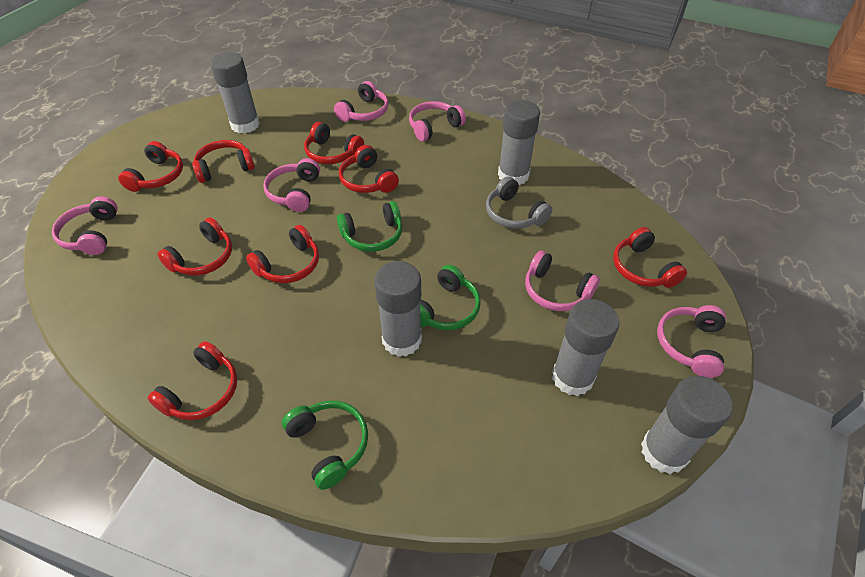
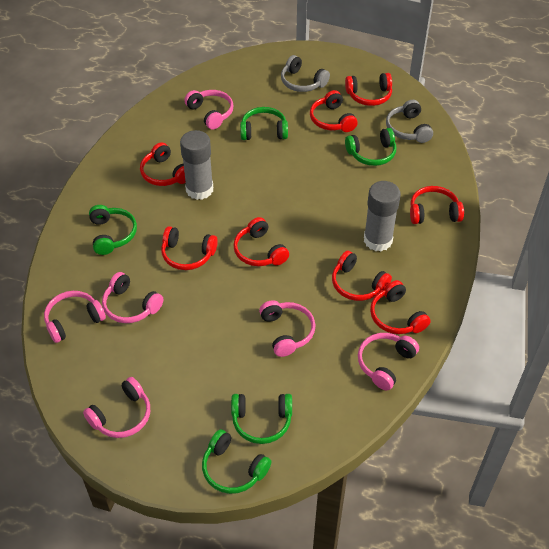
green headphones: 3 -> 5
grey glue stick: 5 -> 2
grey headphones: 1 -> 2

